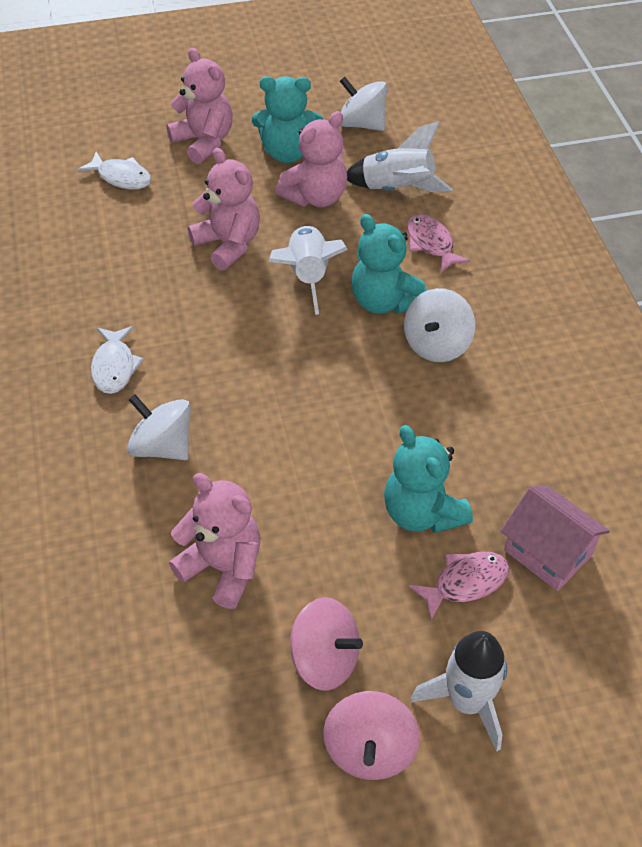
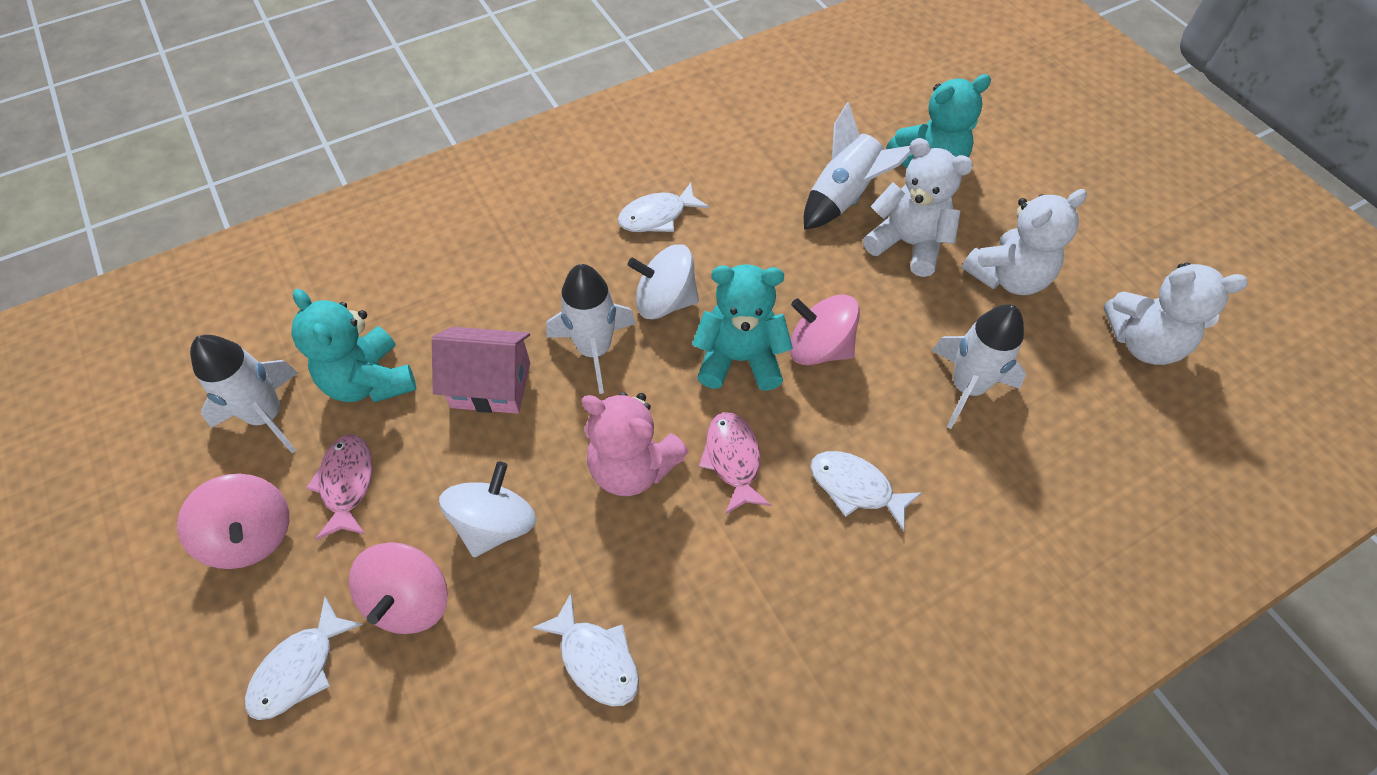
pink spinning top: 2 -> 3
pink teddy bear: 4 -> 1
white fish: 2 -> 4
white rocket: 3 -> 4
white spinning top: 3 -> 2
white teddy bear: 0 -> 3

